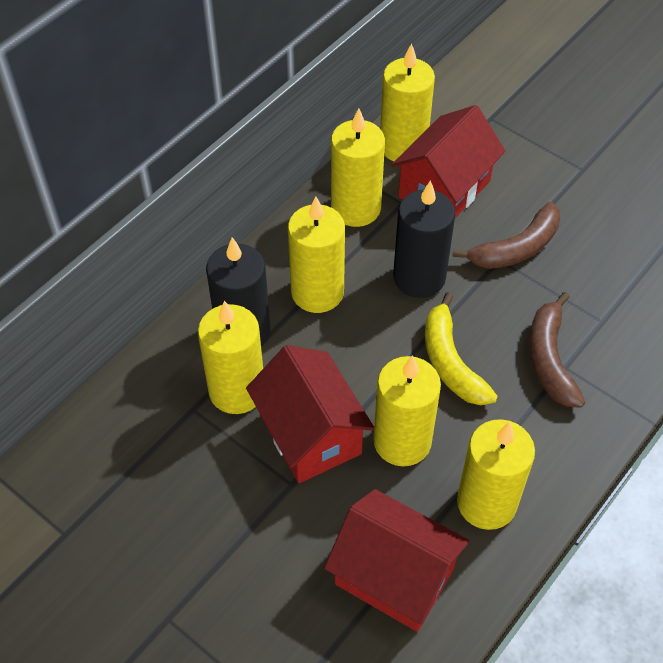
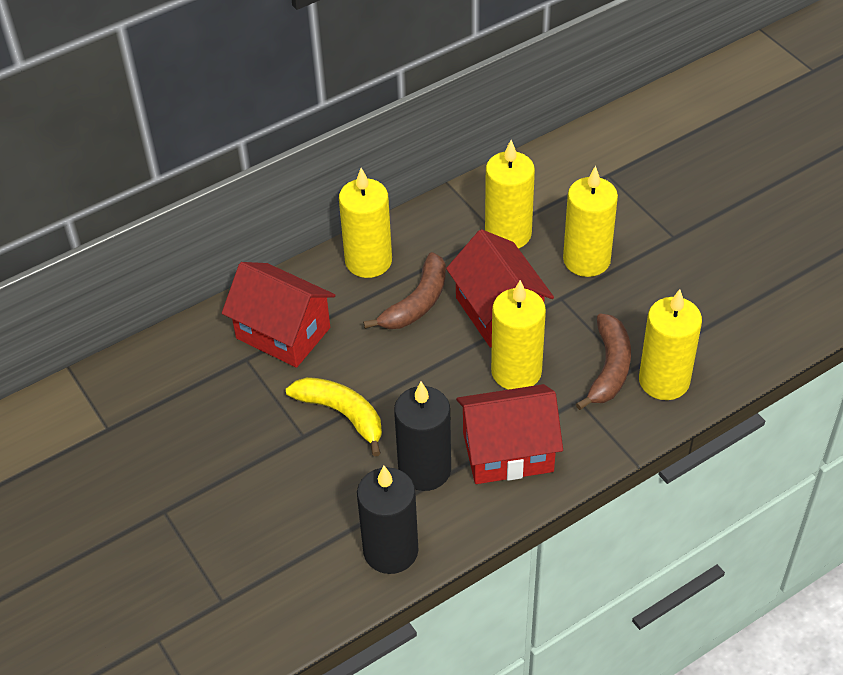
yellow candle: 6 -> 5

